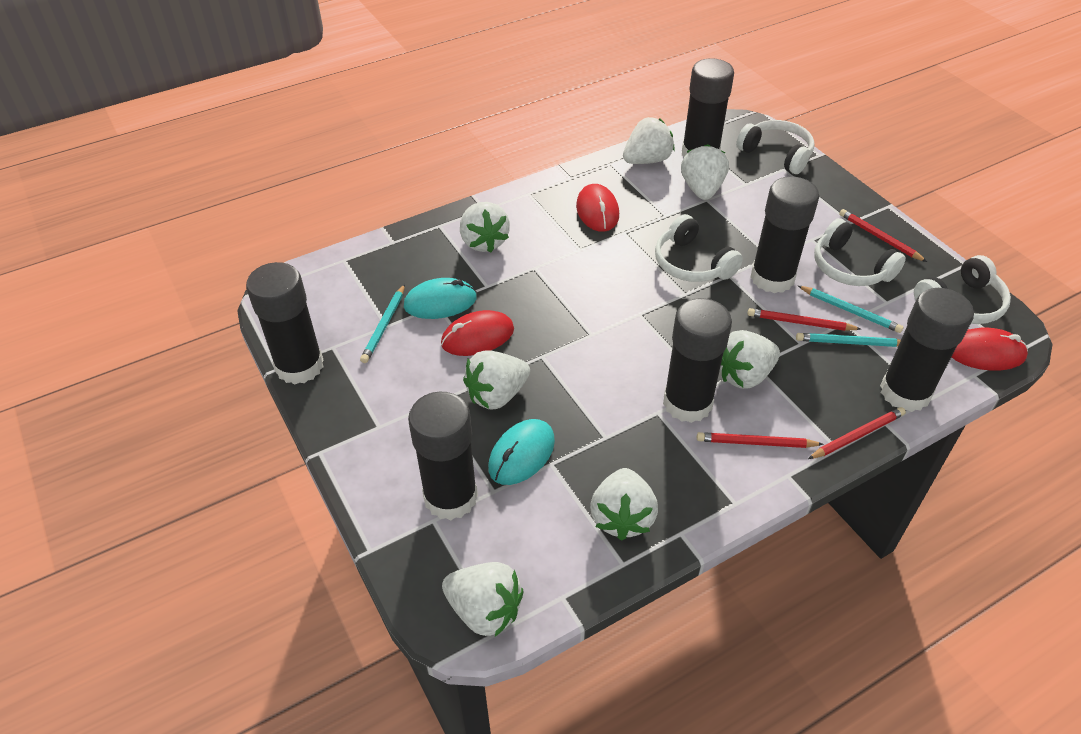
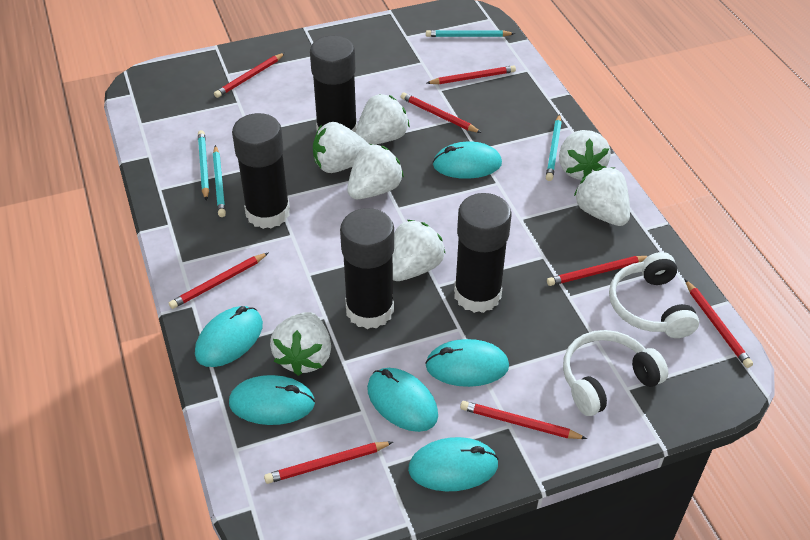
black glue stick: 6 -> 4
red mouse: 3 -> 0
red pencil: 4 -> 8
turquoise mouse: 2 -> 6
turquoise pencil: 3 -> 4
white headphones: 4 -> 2

